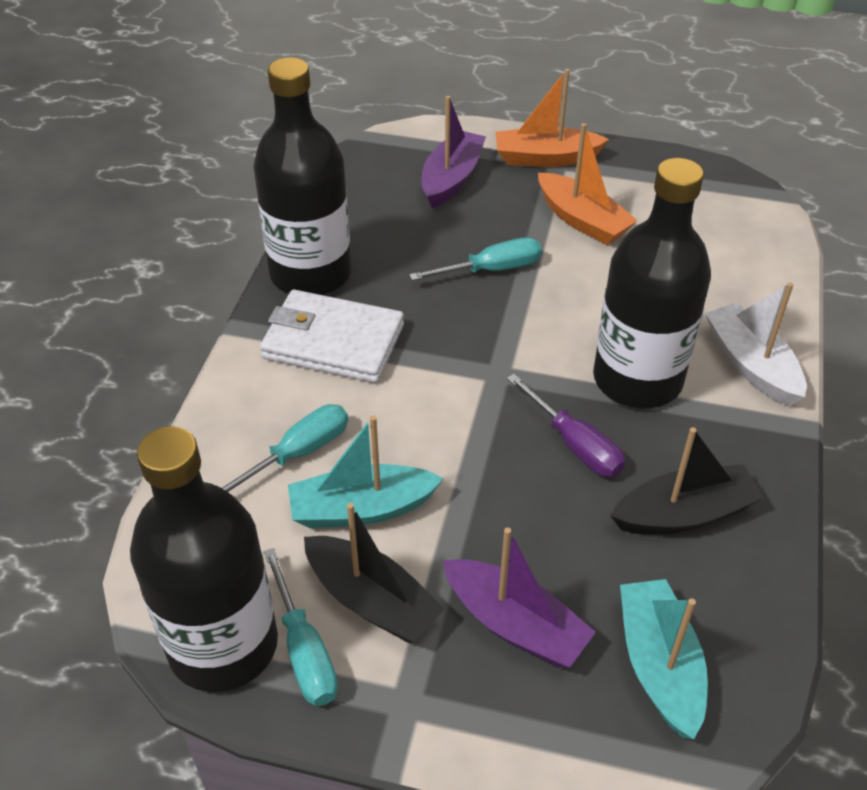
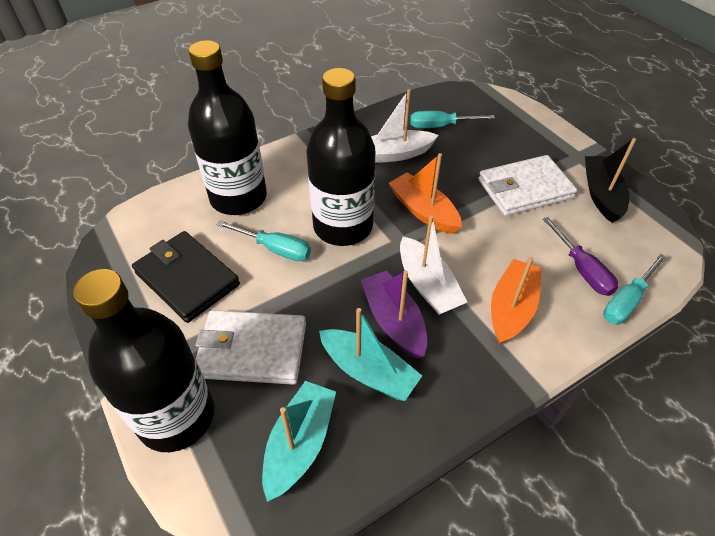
black boat: 2 -> 1
black wallet: 0 -> 1
purple boat: 2 -> 1
white boat: 1 -> 2
white wallet: 1 -> 2

